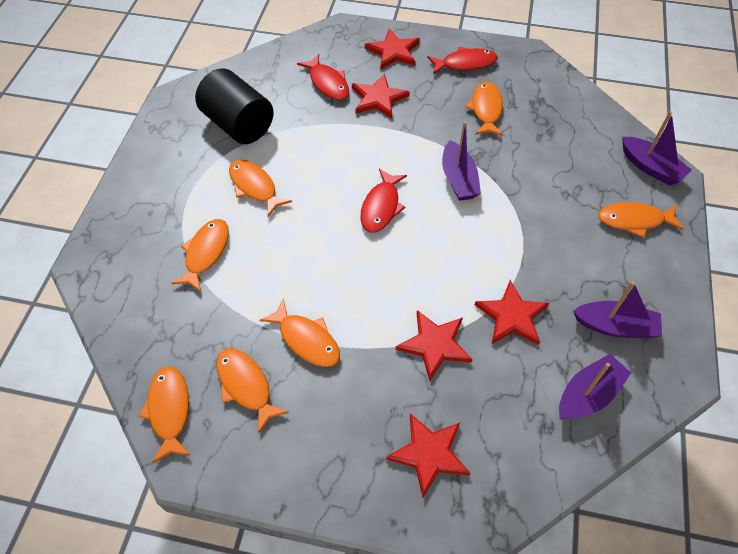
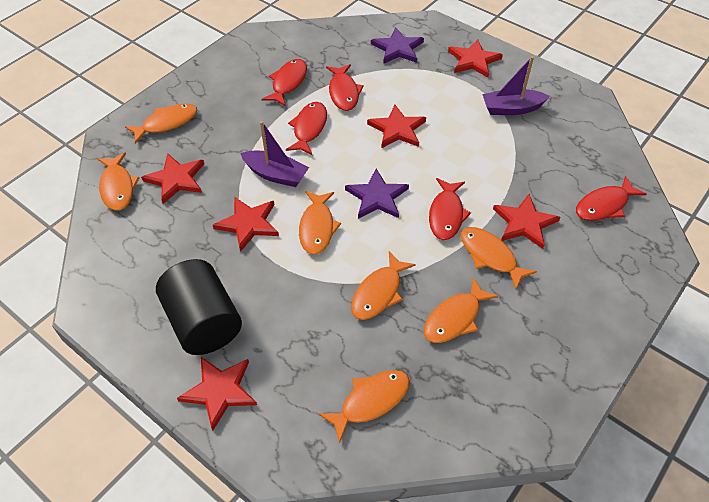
purple boat: 4 -> 2
purple star: 0 -> 2
red fish: 3 -> 5
red star: 5 -> 6

